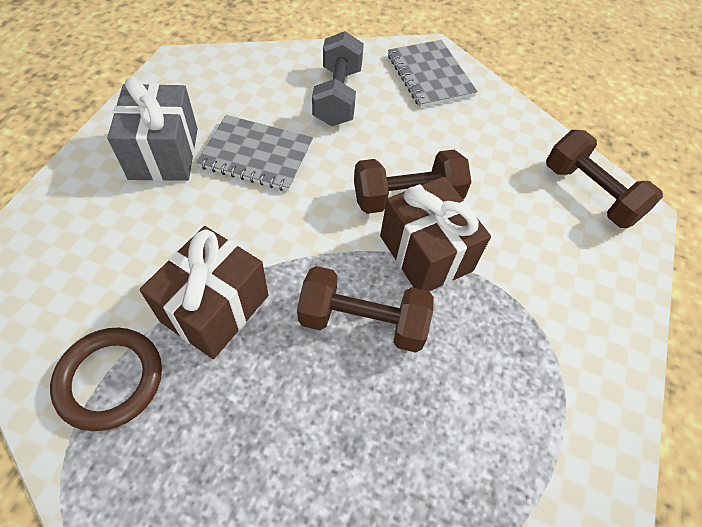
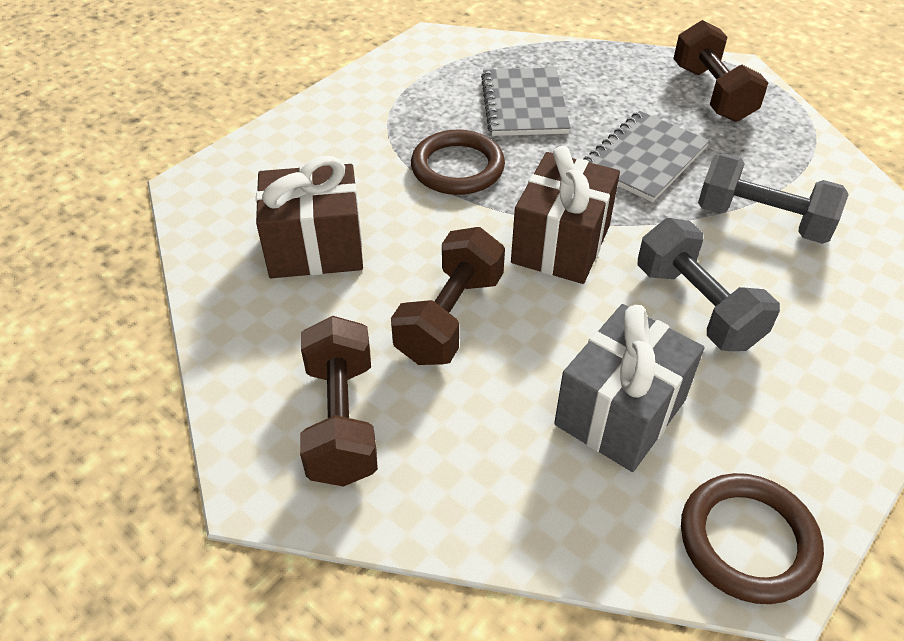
brown ring: 1 -> 2
grey dumbbell: 1 -> 2

